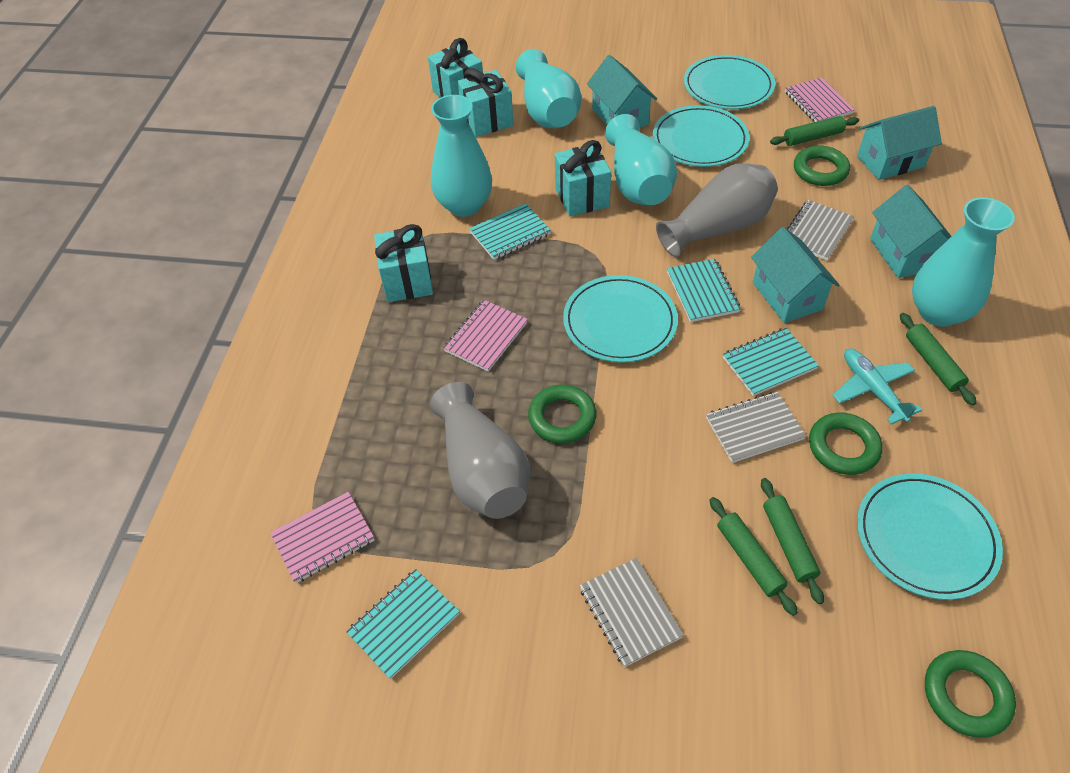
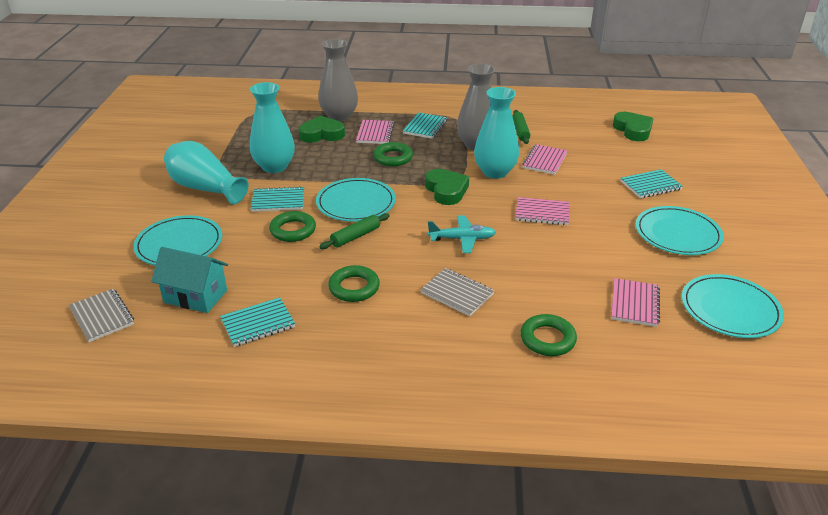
green heart: 0 -> 3
green rolling pin: 4 -> 2
grey notebook: 3 -> 2
pink notebook: 3 -> 4
turquoise gift: 4 -> 0
turquoise house: 4 -> 1
turquoise vase: 4 -> 3

